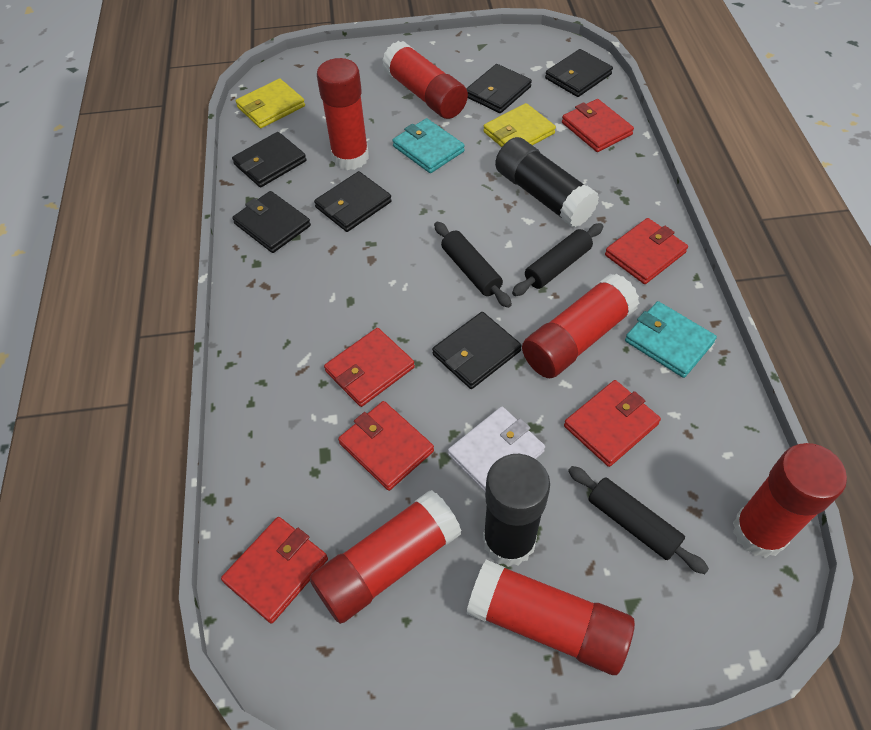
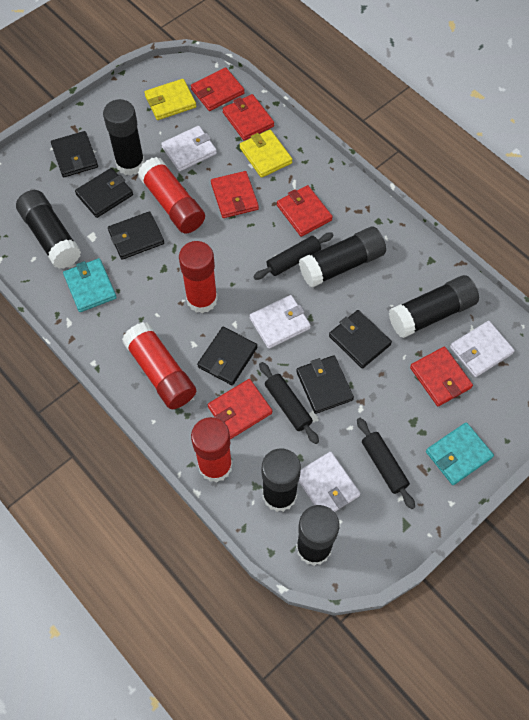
black glue stick: 2 -> 6
red glue stick: 6 -> 4
white wallet: 1 -> 4

